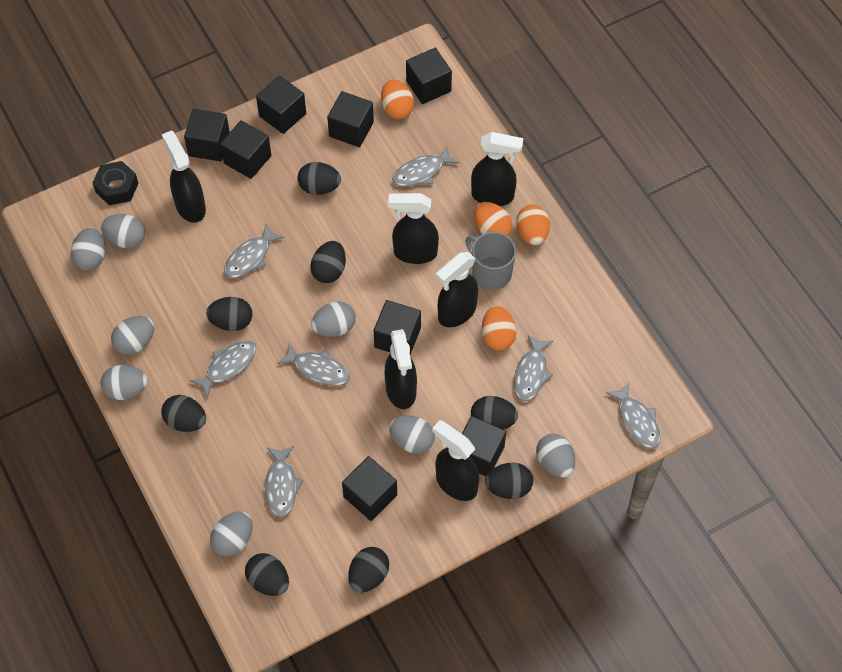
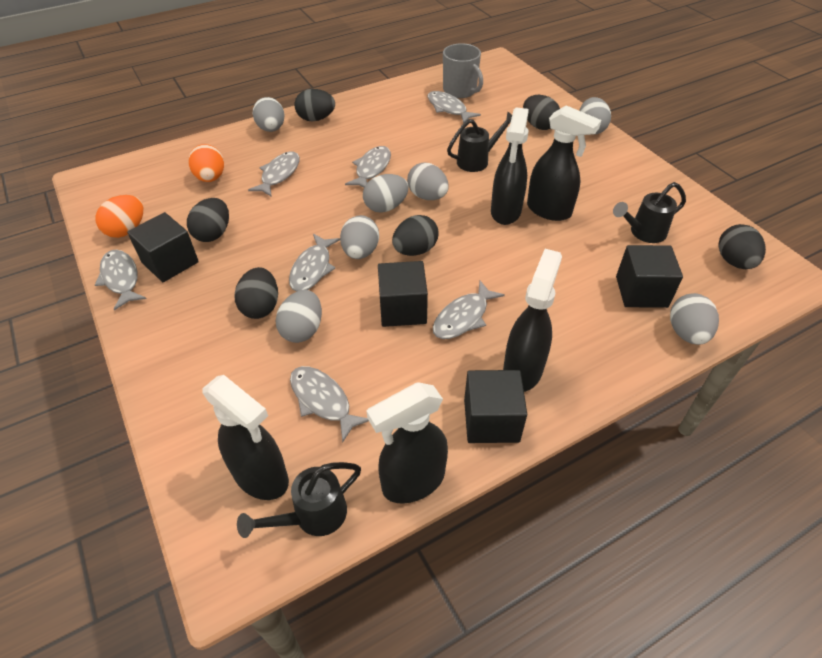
black cube: 8 -> 4
black egg: 8 -> 6
black nut: 1 -> 0
black spray bottle: 6 -> 5
black watering can: 0 -> 3
grey egg: 8 -> 7
orange egg: 4 -> 2

